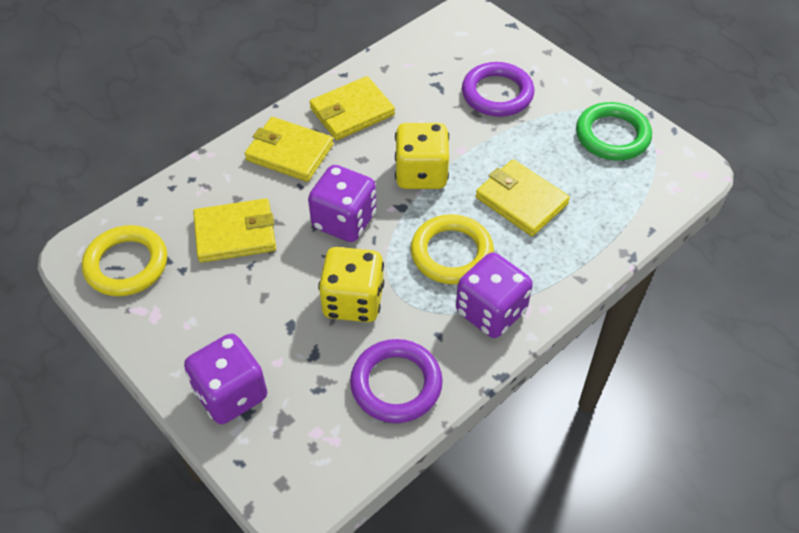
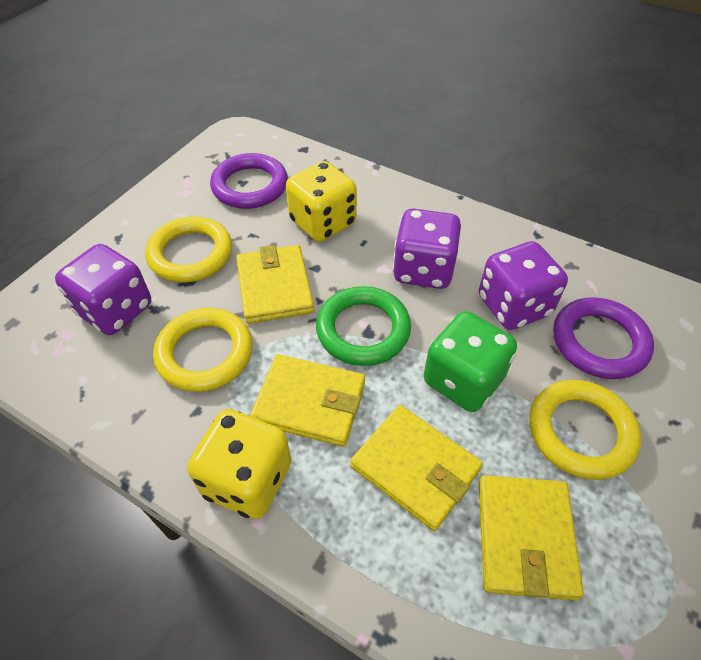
green dice: 0 -> 1
yellow ring: 2 -> 3

